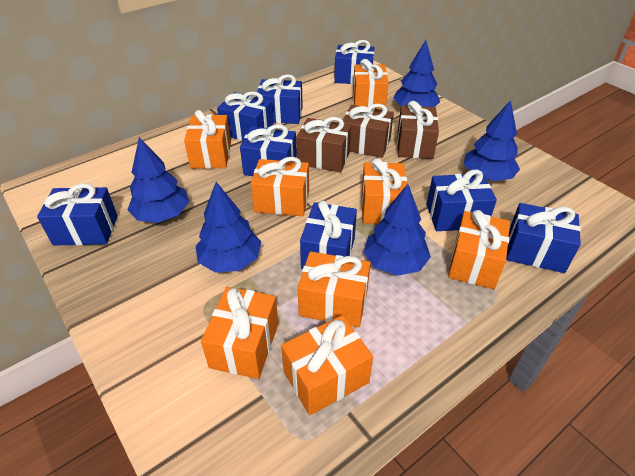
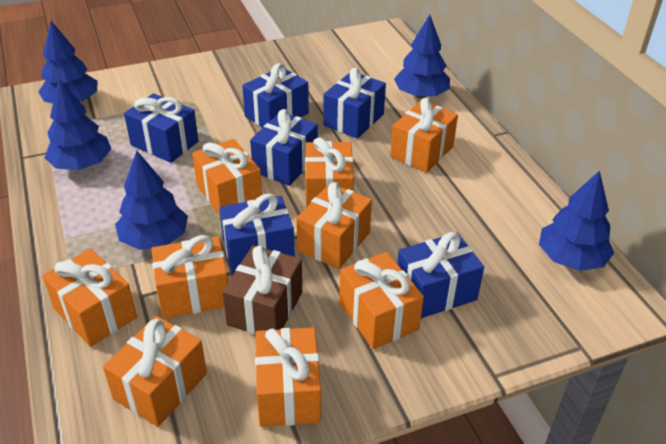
blue gift: 8 -> 6
brown gift: 3 -> 1
orange gift: 8 -> 9

